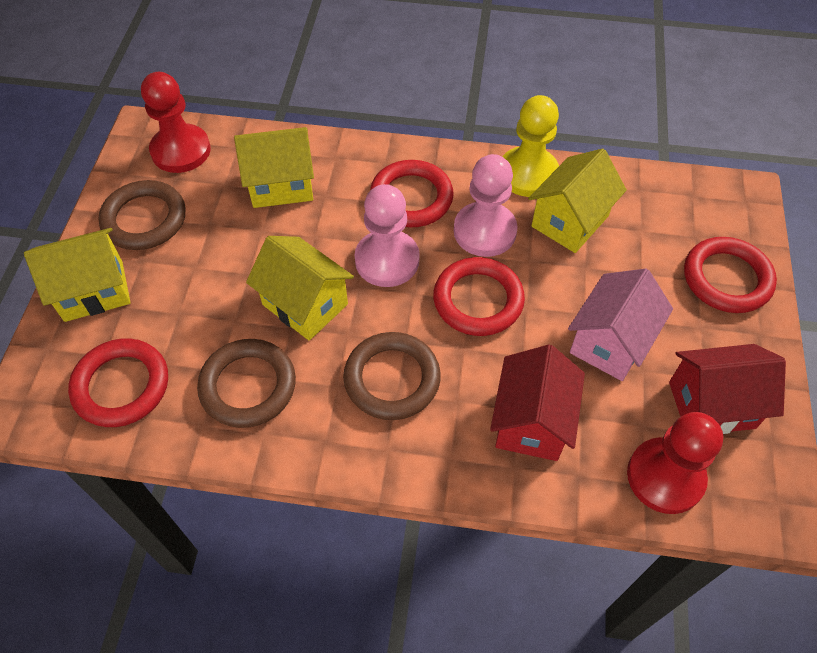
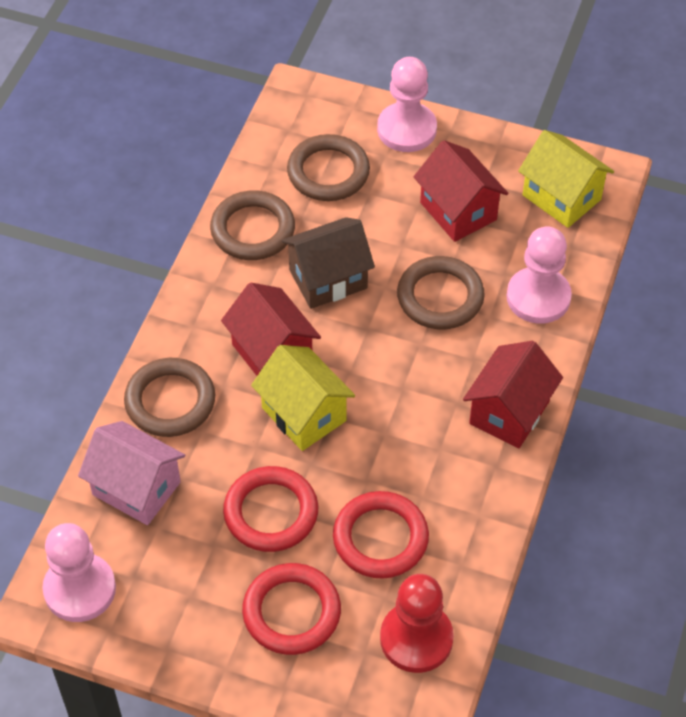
brown house: 0 -> 1
brown ring: 3 -> 4
pink pawn: 2 -> 3
red house: 2 -> 3
red pawn: 2 -> 1
red ring: 4 -> 3
yellow house: 4 -> 2
yellow pawn: 1 -> 0

